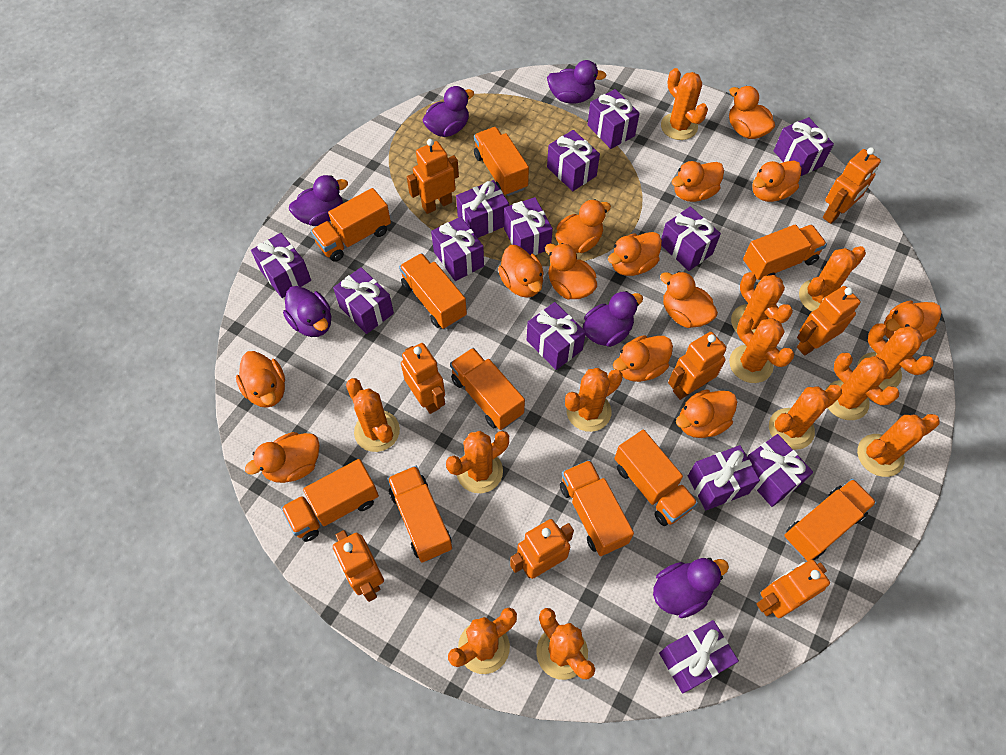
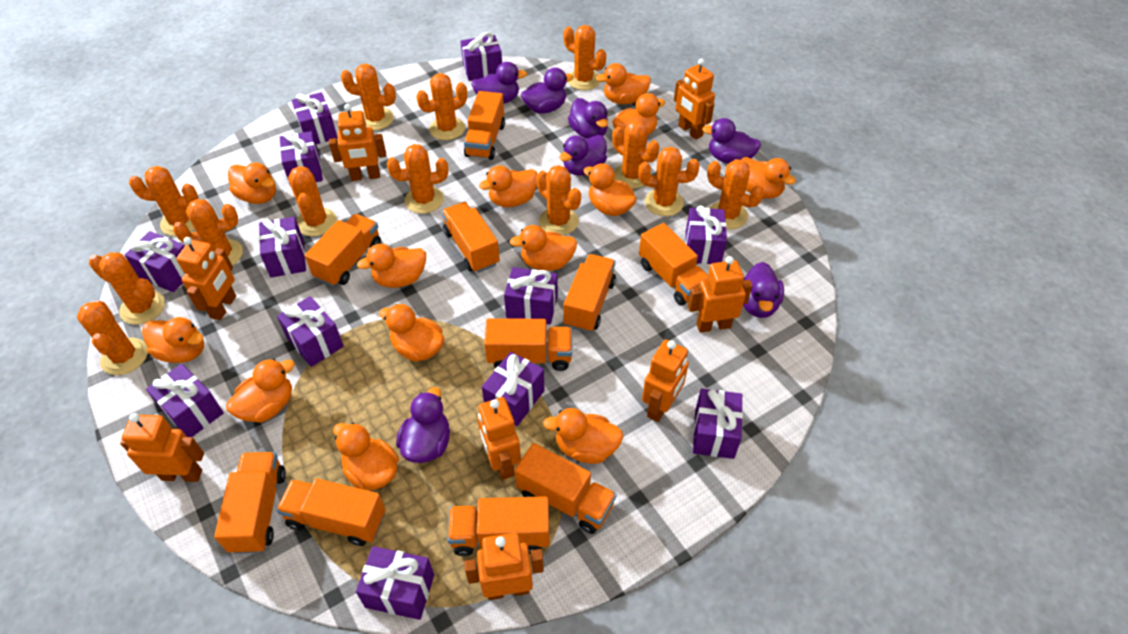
purple duck: 6 -> 7
purple gift: 13 -> 12

